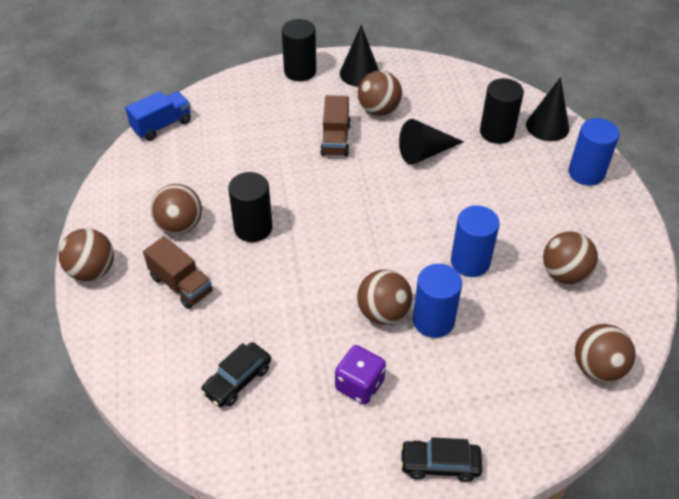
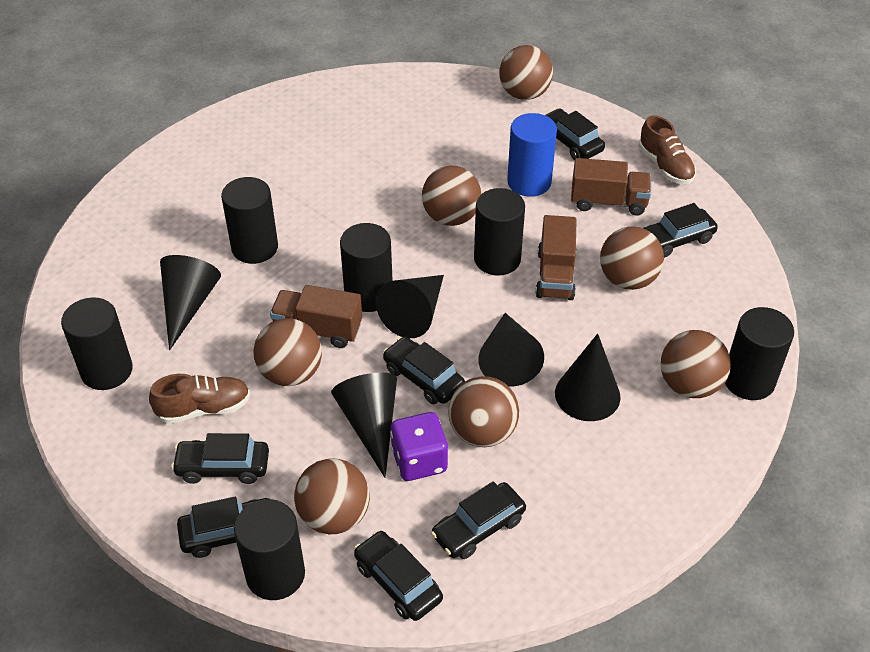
black car: 2 -> 7
black cone: 3 -> 5
black cylinder: 3 -> 6
blue cylinder: 3 -> 1
blue truck: 1 -> 0
brown ball: 6 -> 7
brown shoe: 0 -> 2
brown truck: 2 -> 3

